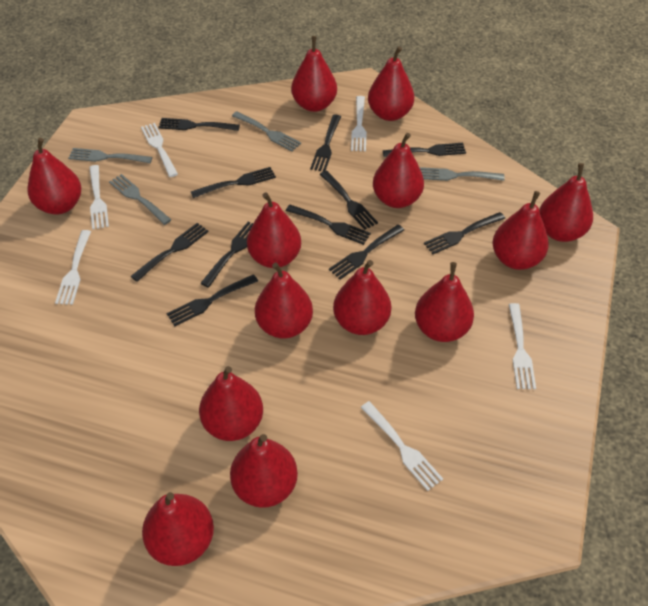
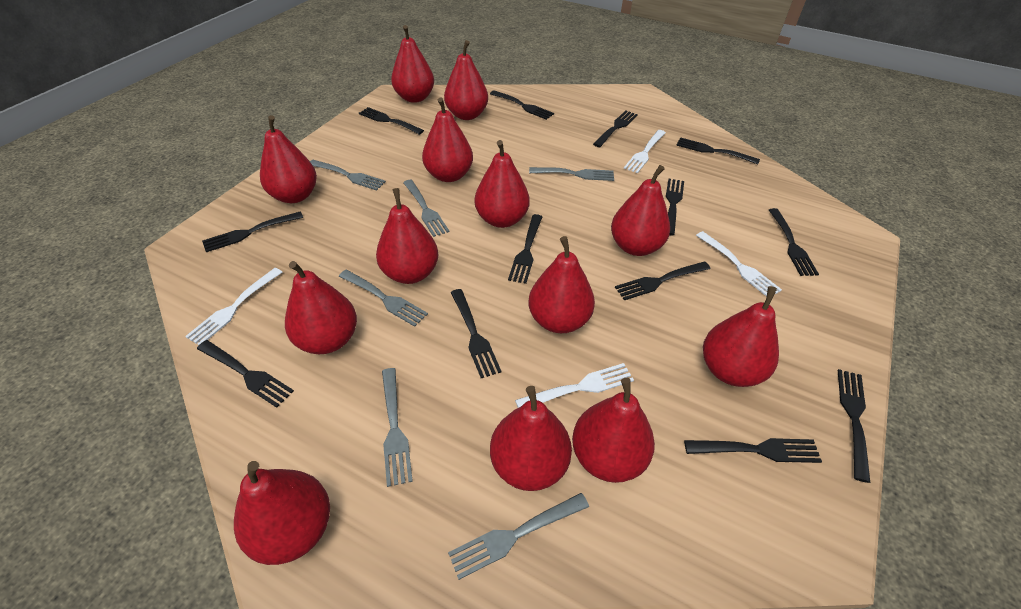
black fork: 11 -> 13
grey fork: 4 -> 6
white fork: 6 -> 4

